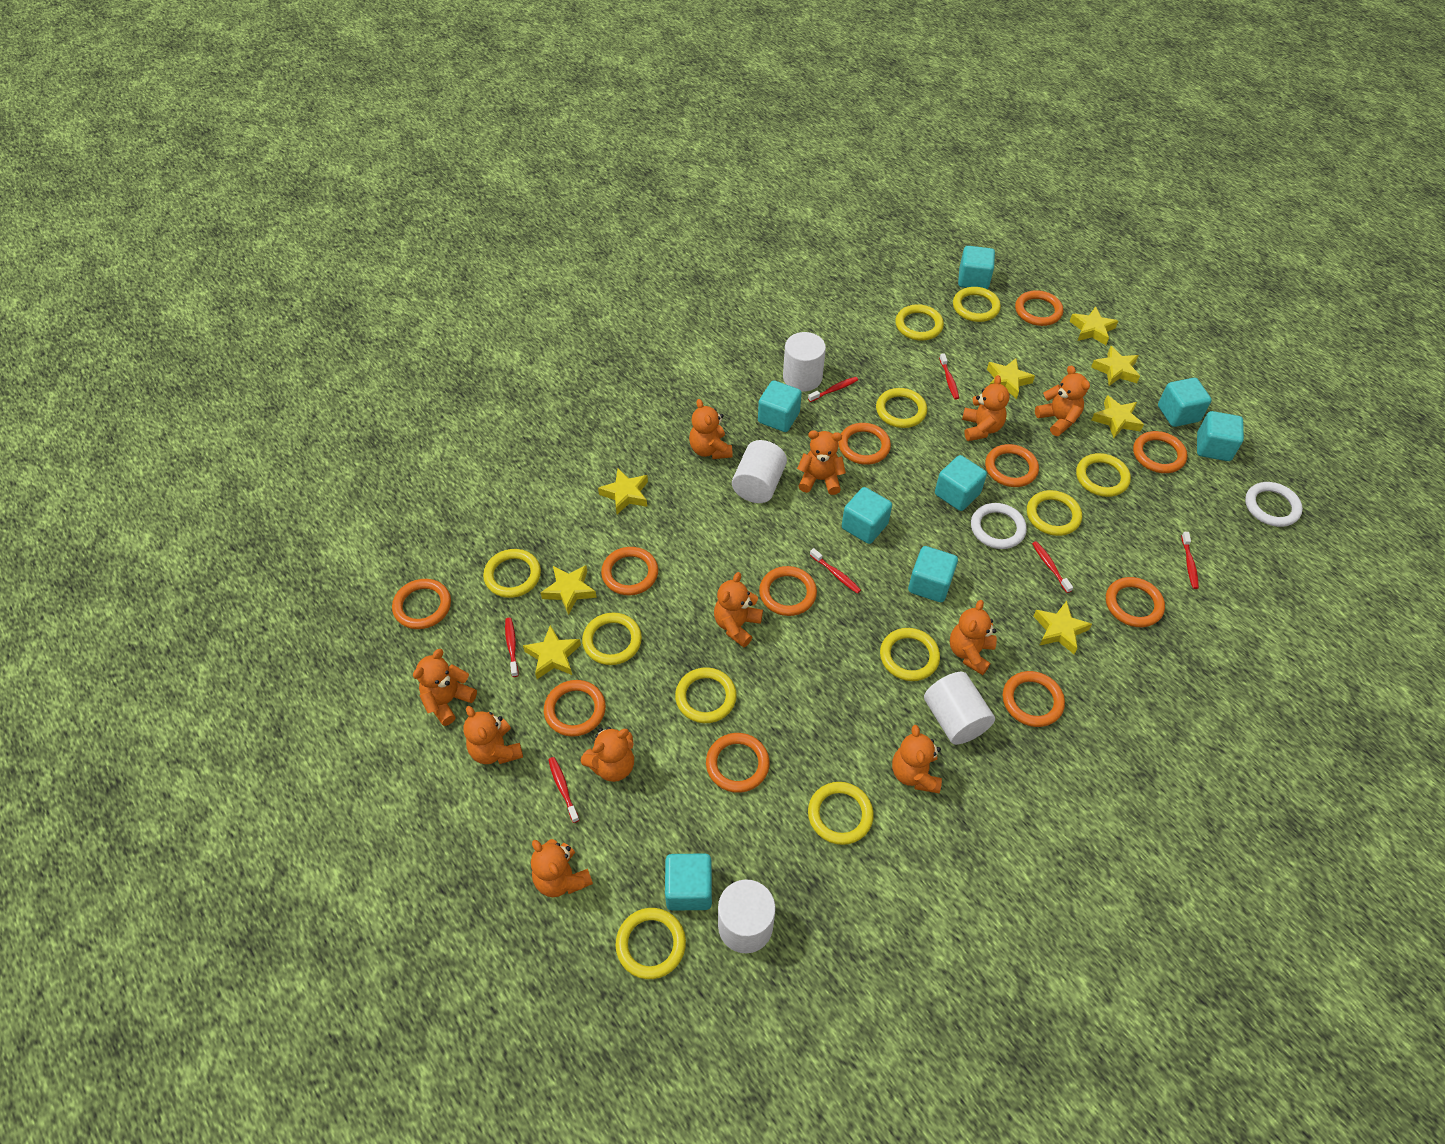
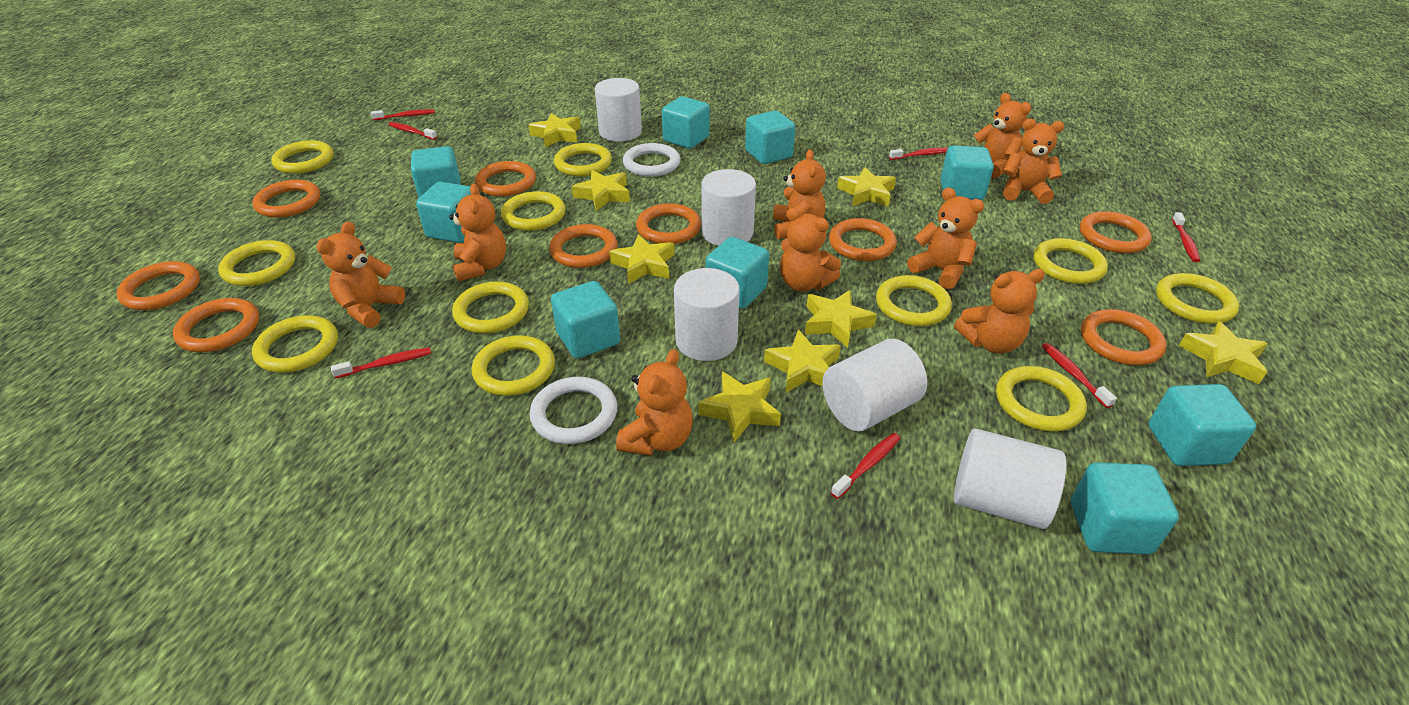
orange ring: 11 -> 9
orange teddy bear: 11 -> 9
turquoise cube: 8 -> 9
white cylinder: 4 -> 5

